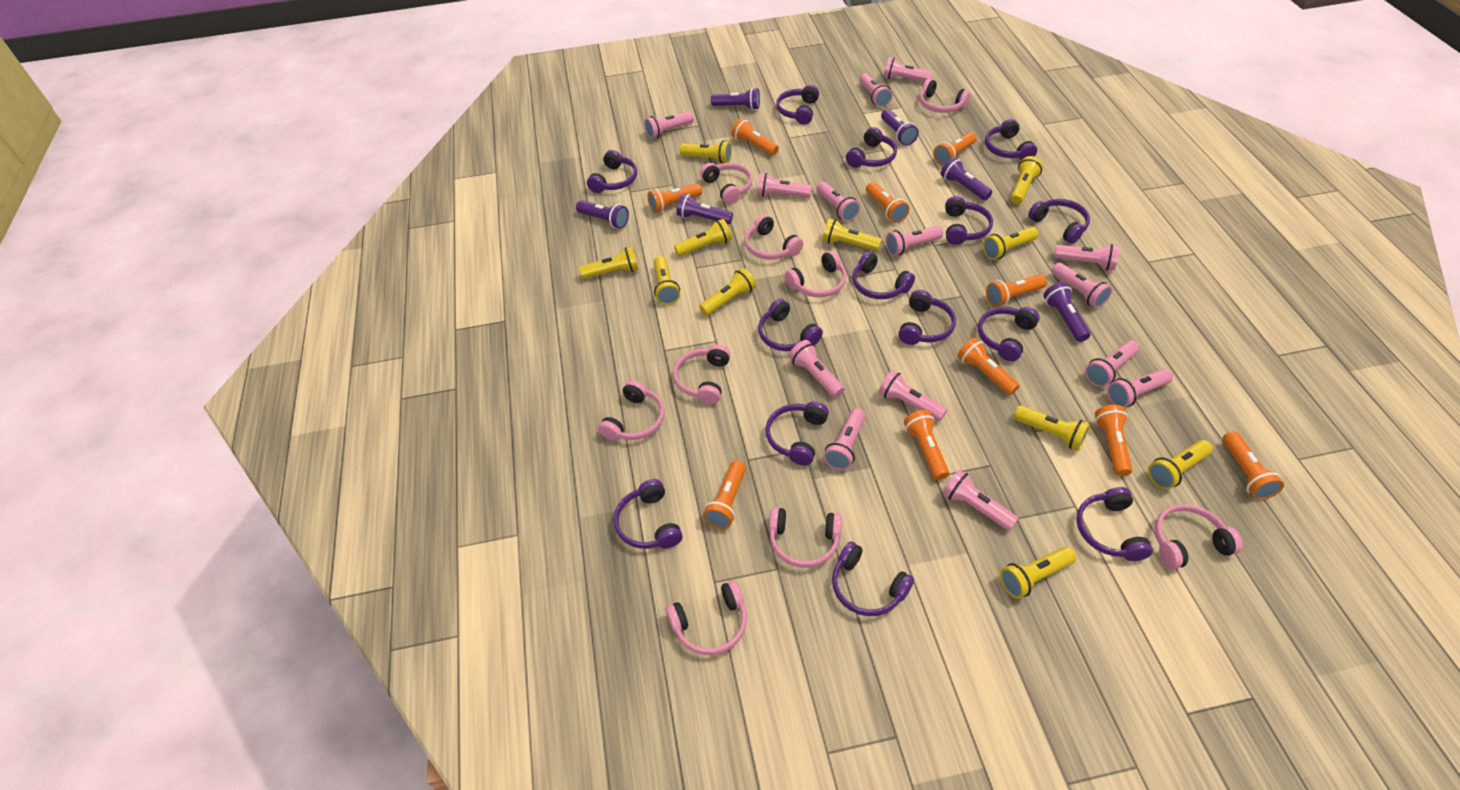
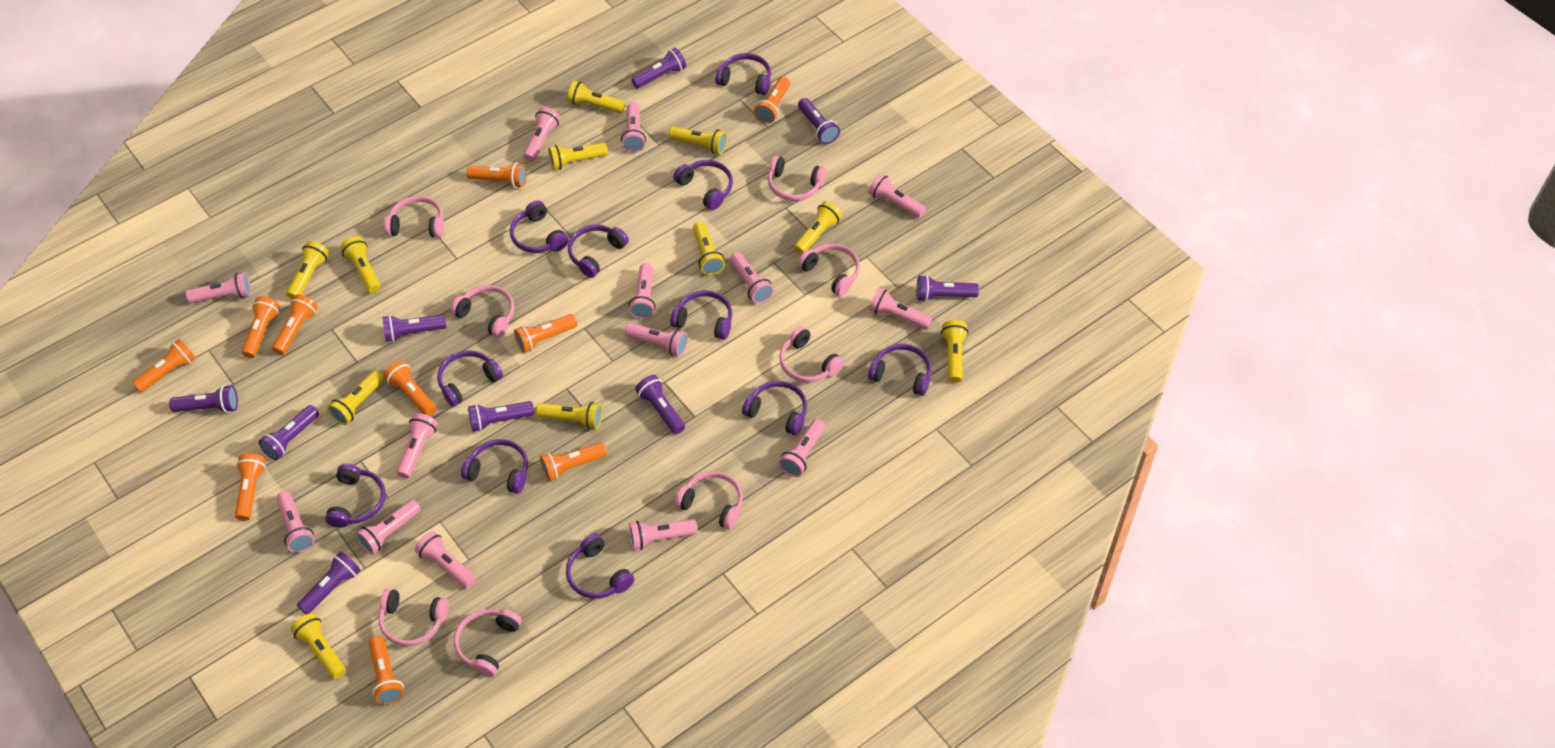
pink headphones: 9 -> 8
purple flashlight: 6 -> 9
purple headphones: 14 -> 11

